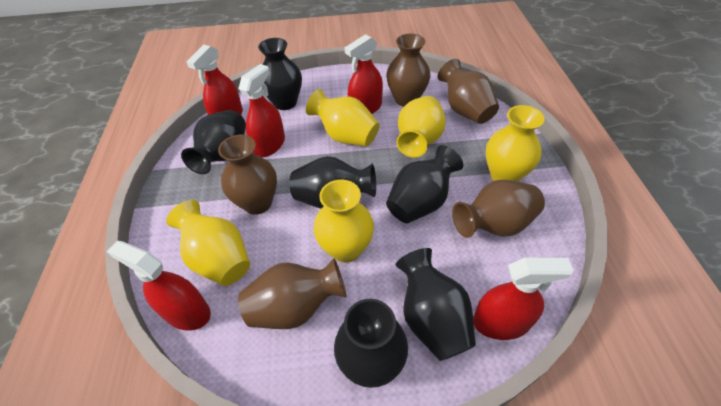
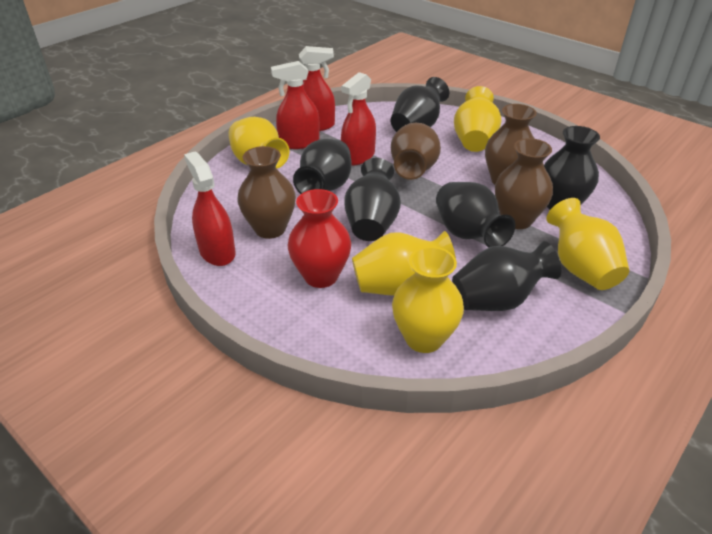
brown vase: 5 -> 4
red spray bottle: 5 -> 4
red vase: 0 -> 1

